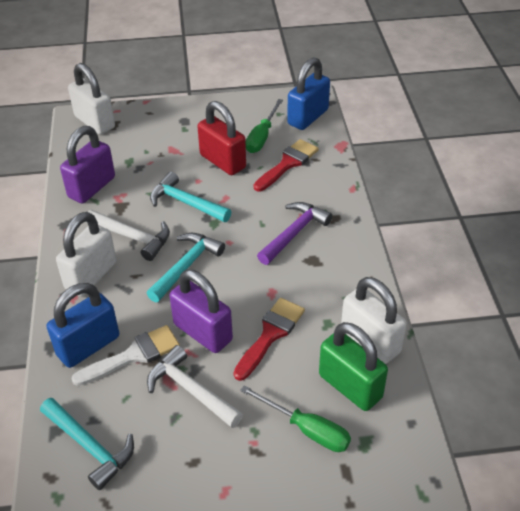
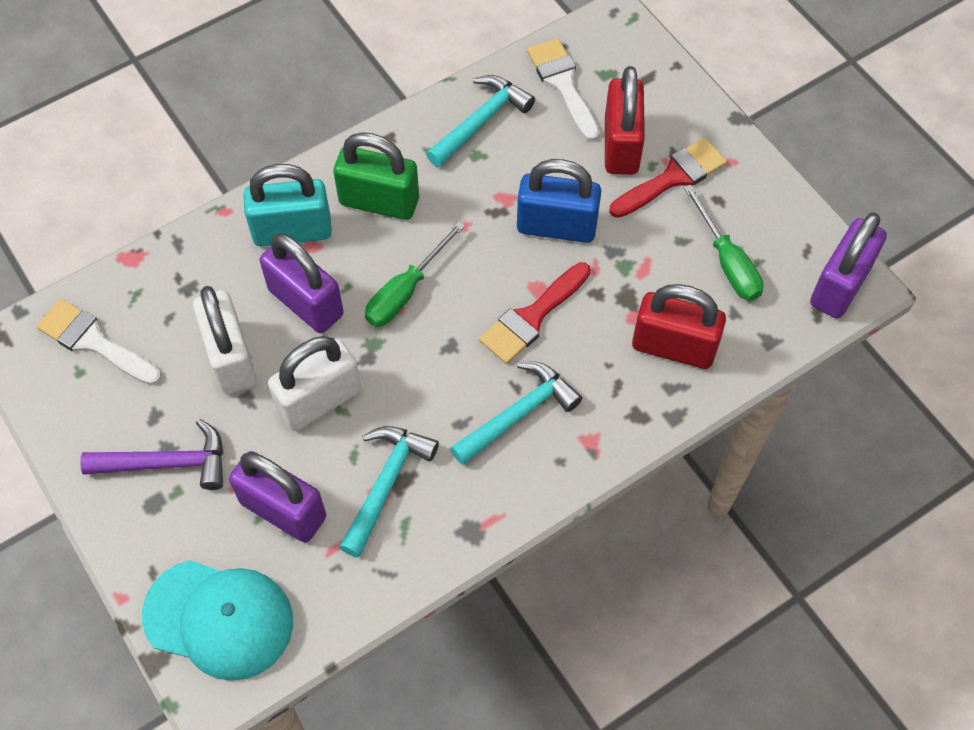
blue padlock: 2 -> 1
purple padlock: 2 -> 3
red padlock: 1 -> 2
turquoise cap: 0 -> 1
turquoise padlock: 0 -> 1
white brush: 1 -> 2
white hammer: 2 -> 0
white padlock: 3 -> 2

